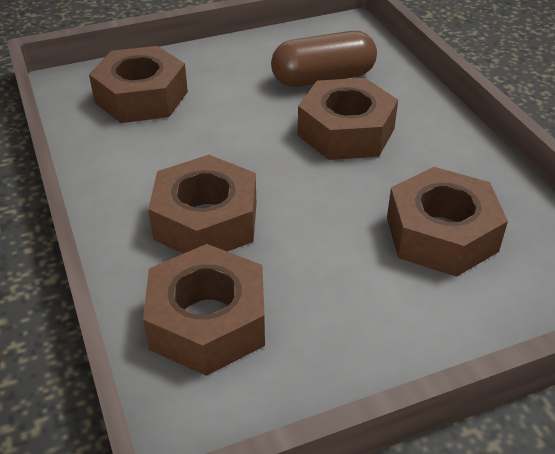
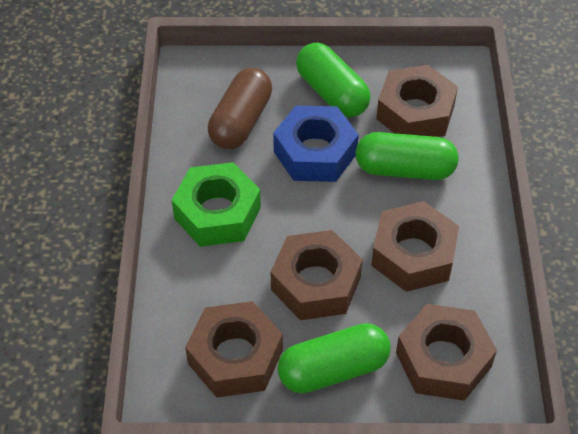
blue nut: 0 -> 1
green capsule: 0 -> 3
green nut: 0 -> 1

